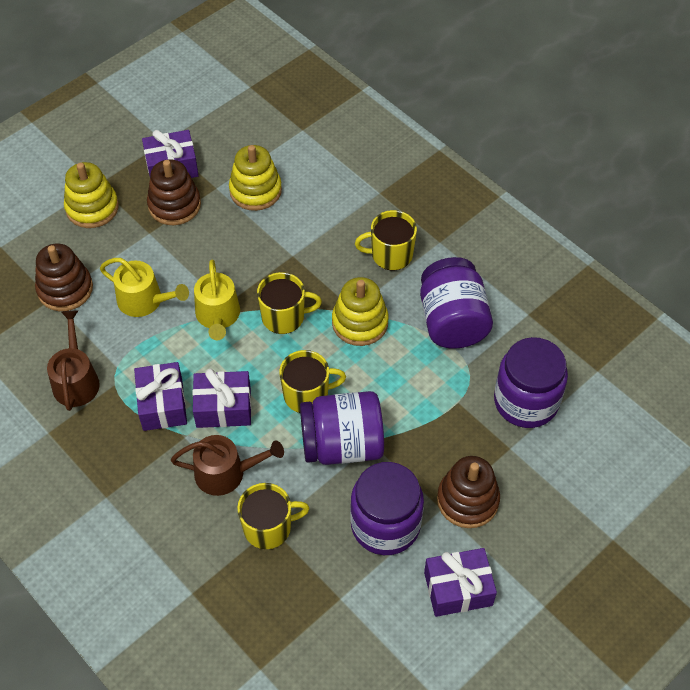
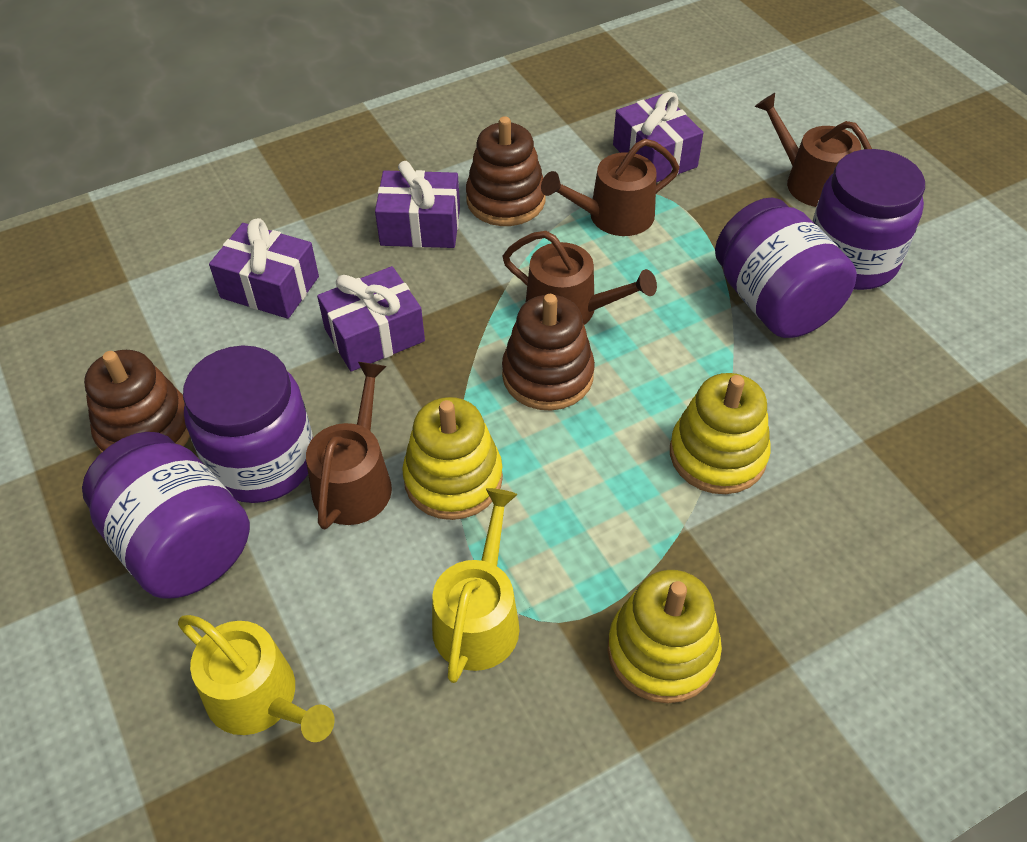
brown watering can: 2 -> 4
yellow mug: 4 -> 0

